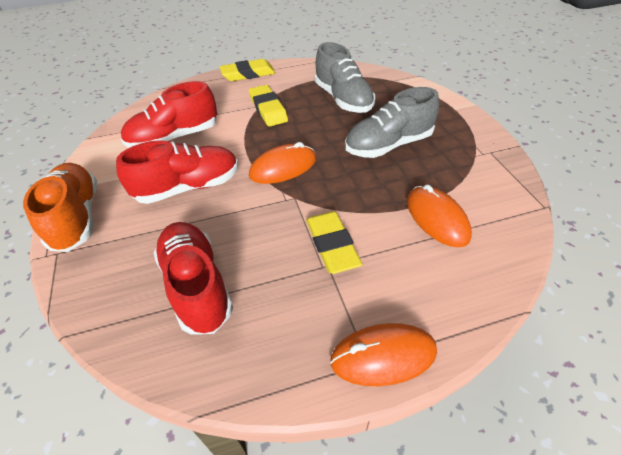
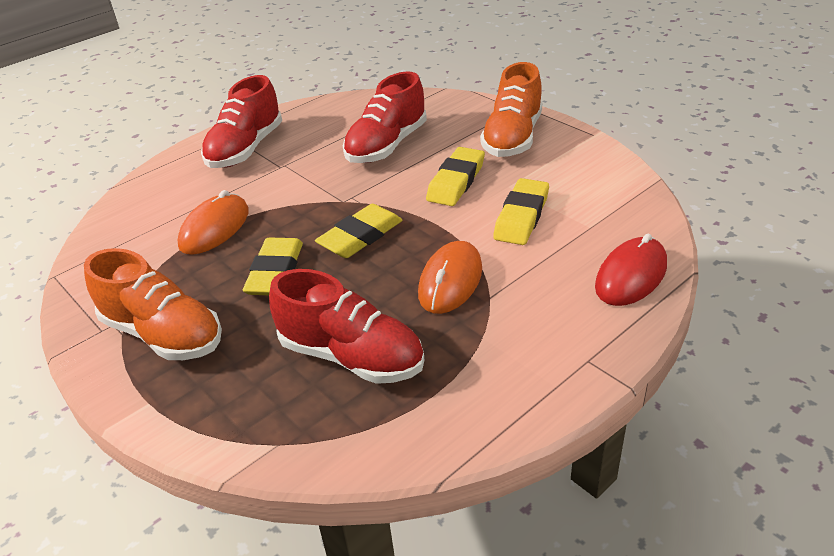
grey shoe: 2 -> 0
orange mouse: 3 -> 2
orange shoe: 1 -> 2
red mouse: 0 -> 1
yellow eraser: 3 -> 4

